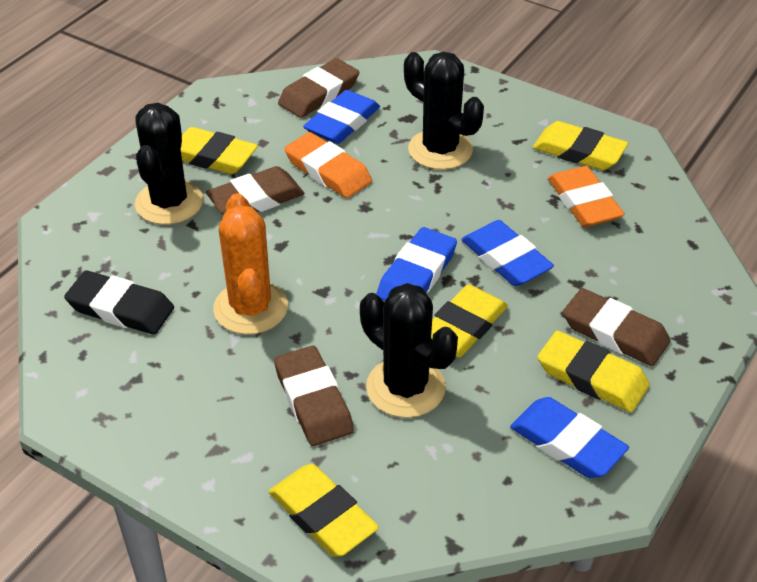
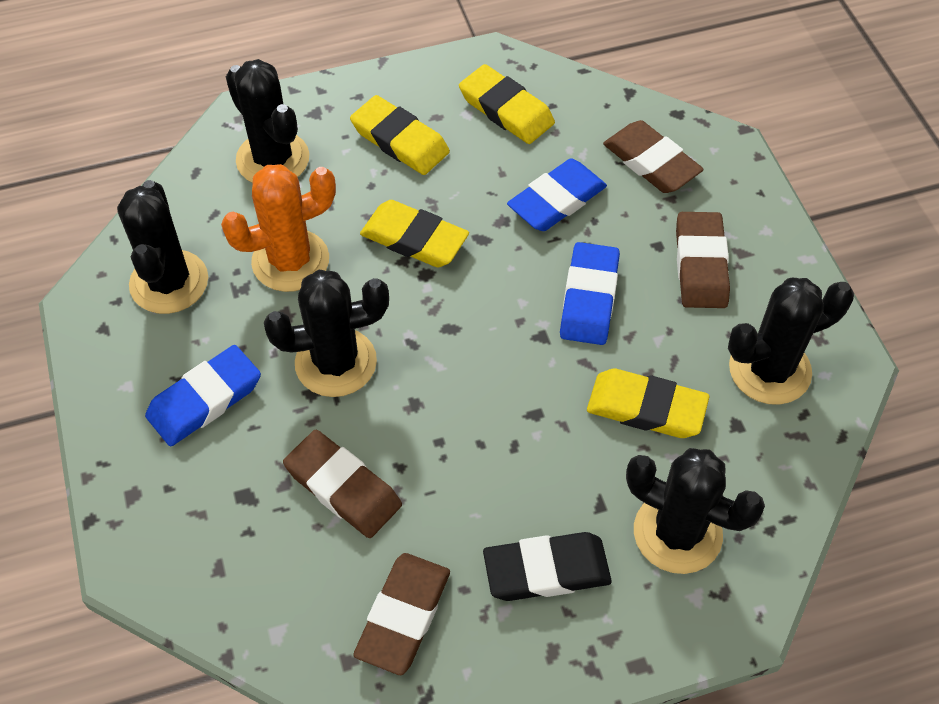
black cactus: 3 -> 5
blue eraser: 4 -> 3
orange eraser: 2 -> 0
yellow eraser: 5 -> 4

